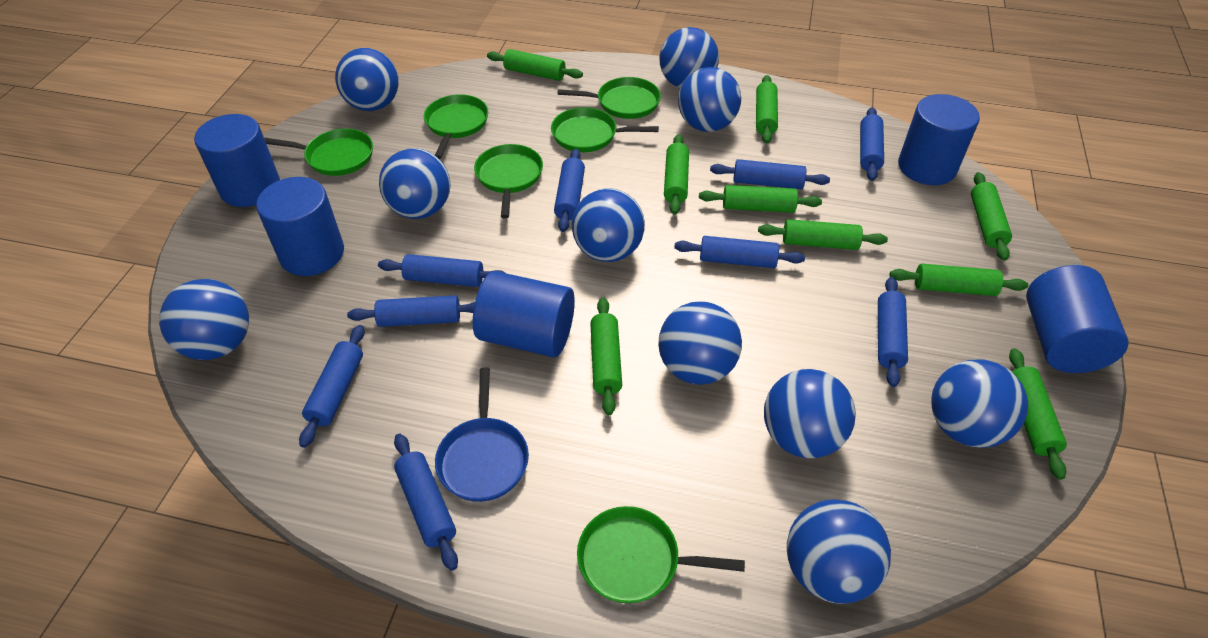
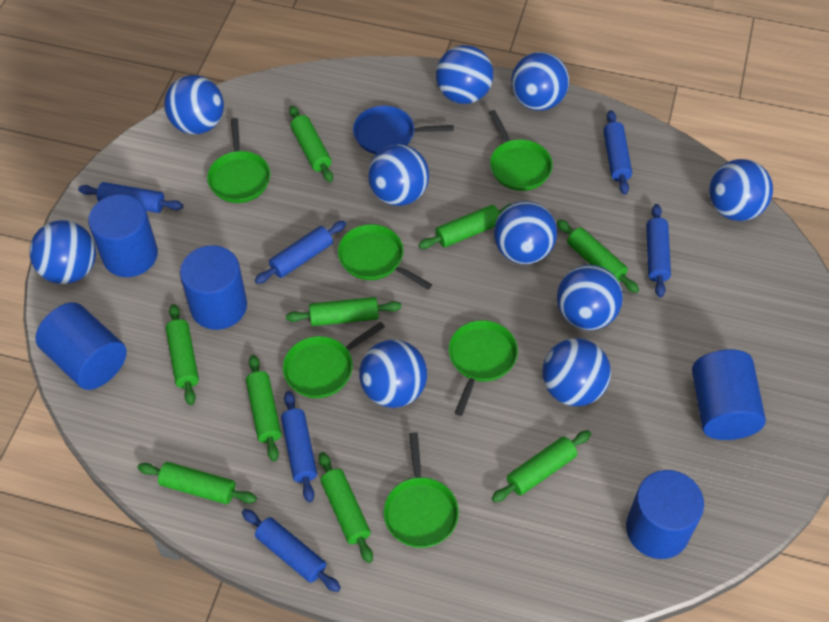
blue rolling pin: 9 -> 6

